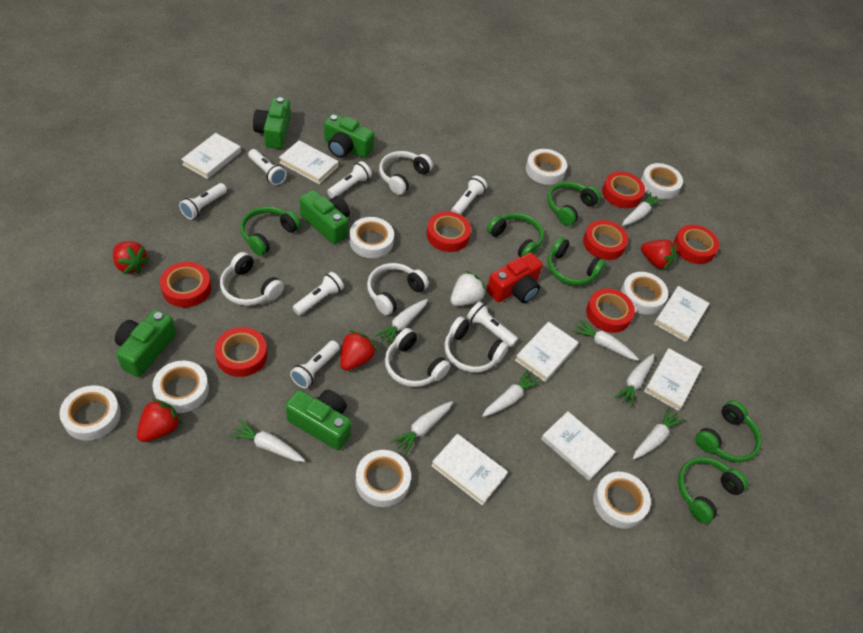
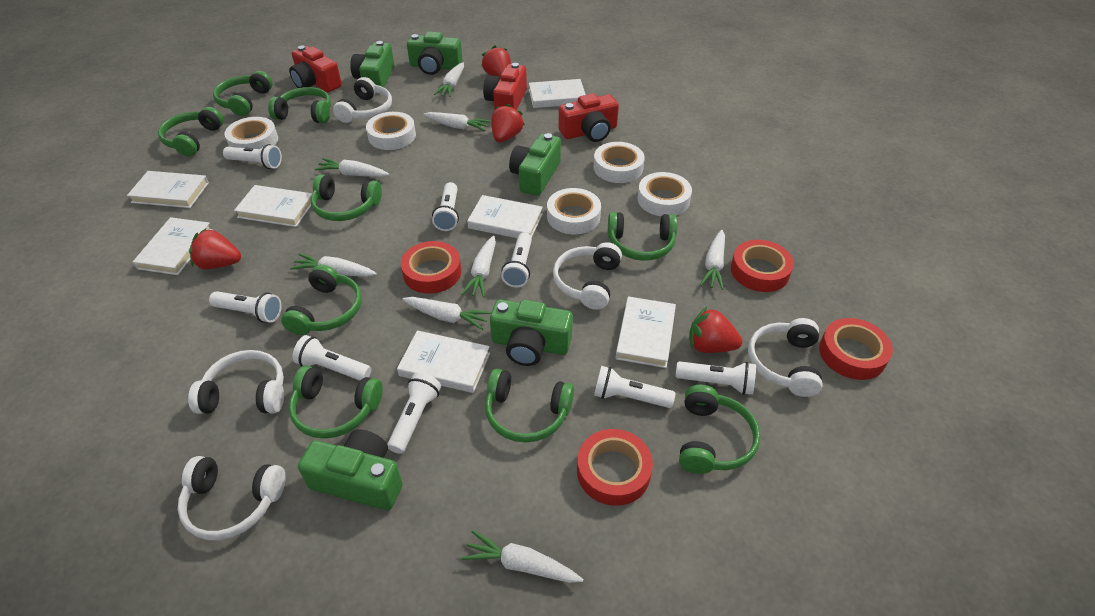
green headphones: 6 -> 9
red camera: 1 -> 3
red tape: 7 -> 4
white flashlight: 7 -> 8
white strawberry: 1 -> 0
white tape: 8 -> 5

